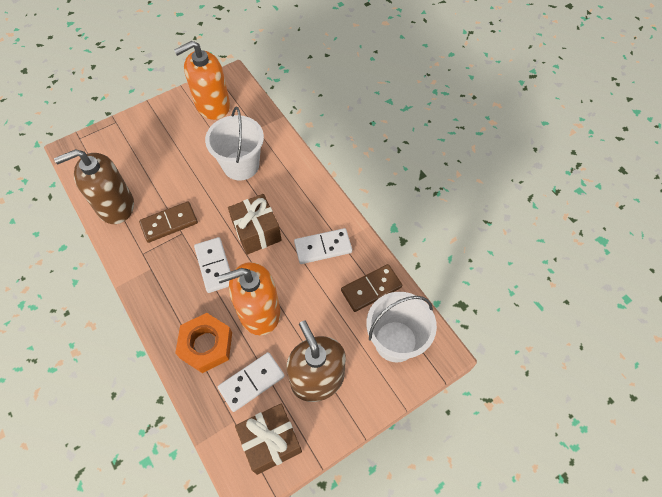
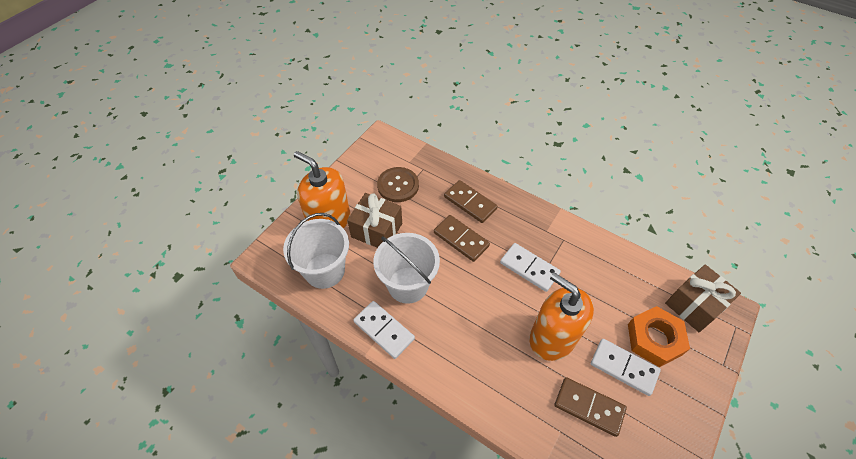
brown button: 0 -> 1
brown domino: 2 -> 3
brown soap dispenser: 2 -> 0

